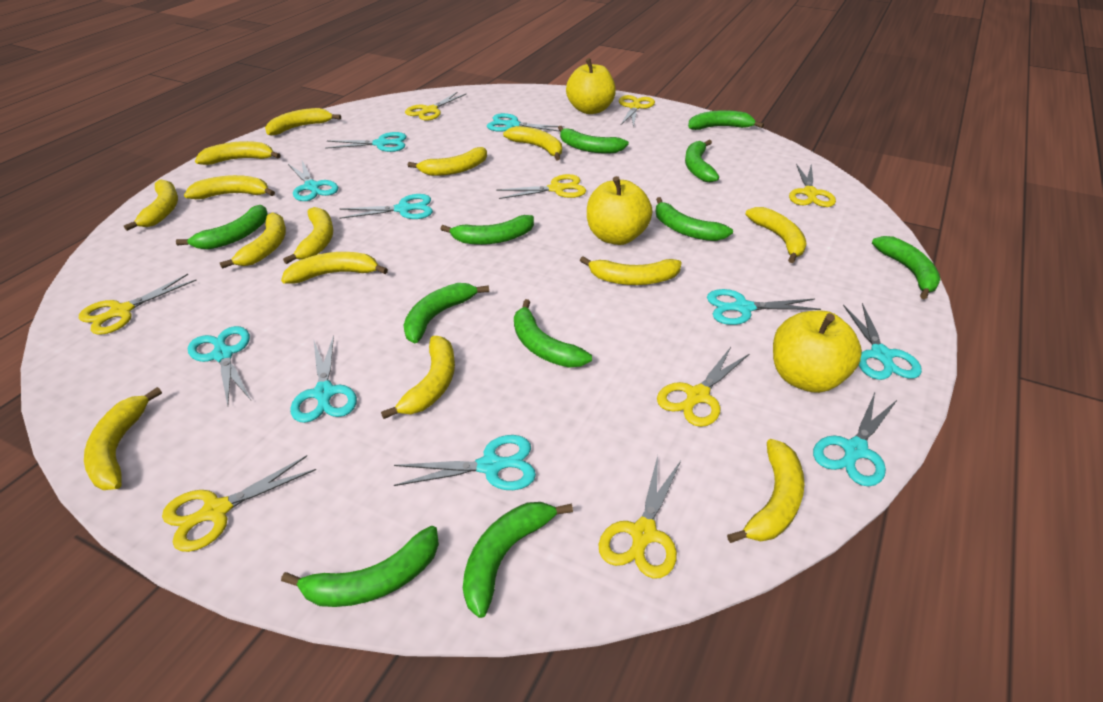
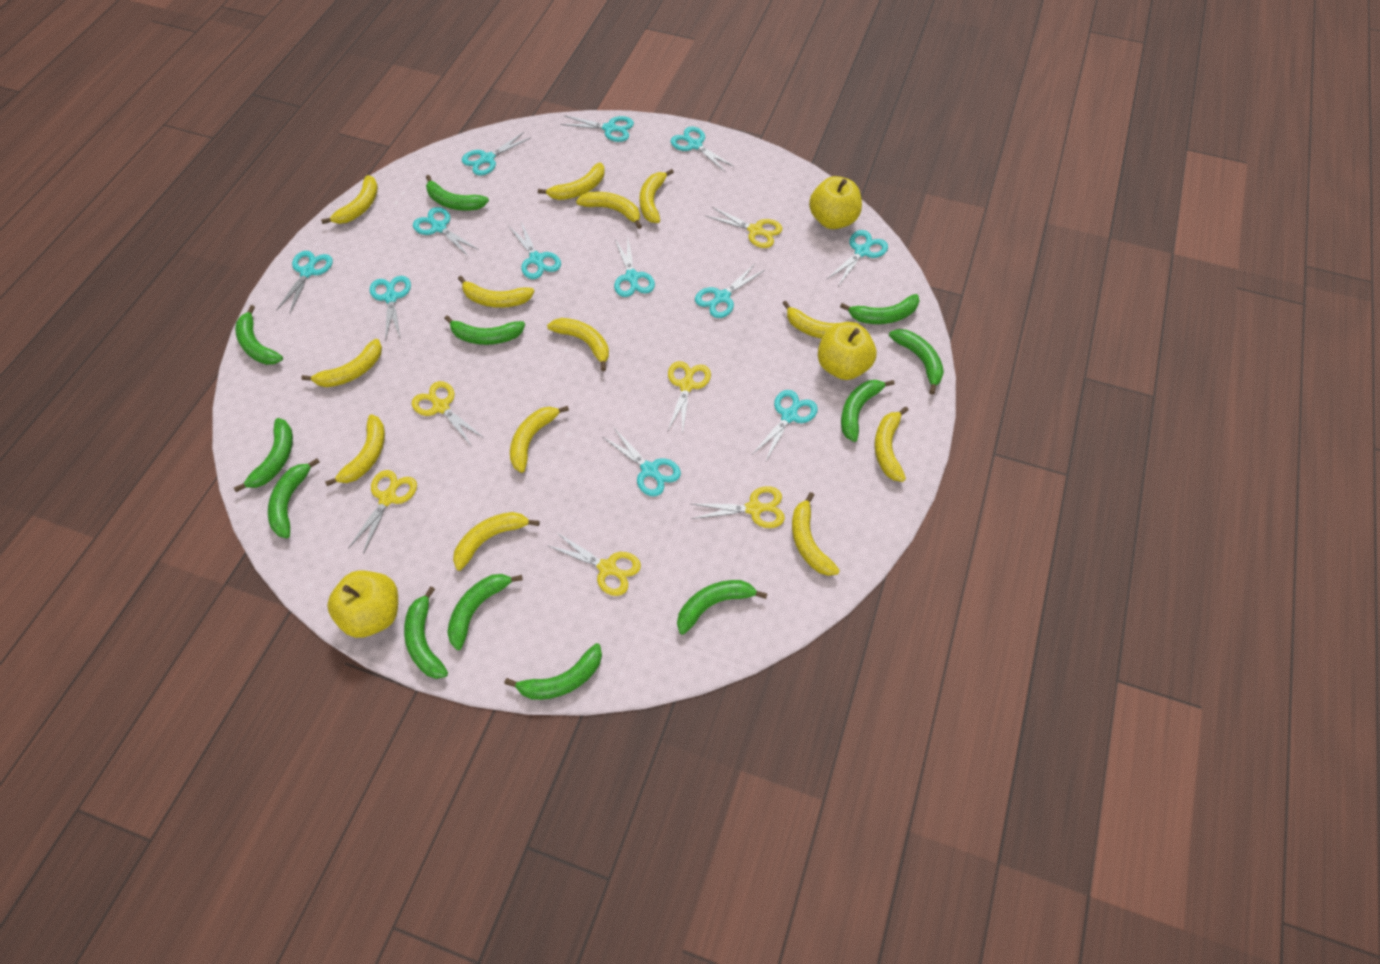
green banana: 11 -> 12
turquoise scissors: 10 -> 12
yellow banana: 14 -> 13
yellow scissors: 8 -> 6

